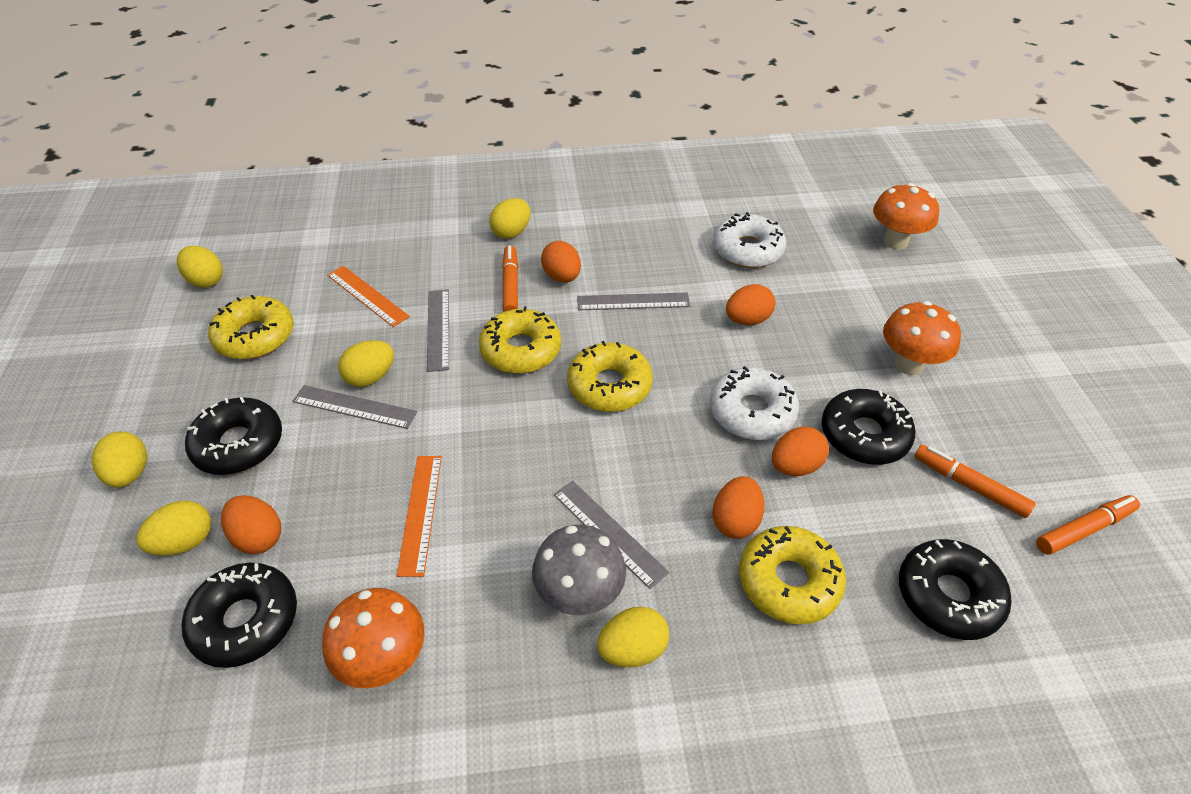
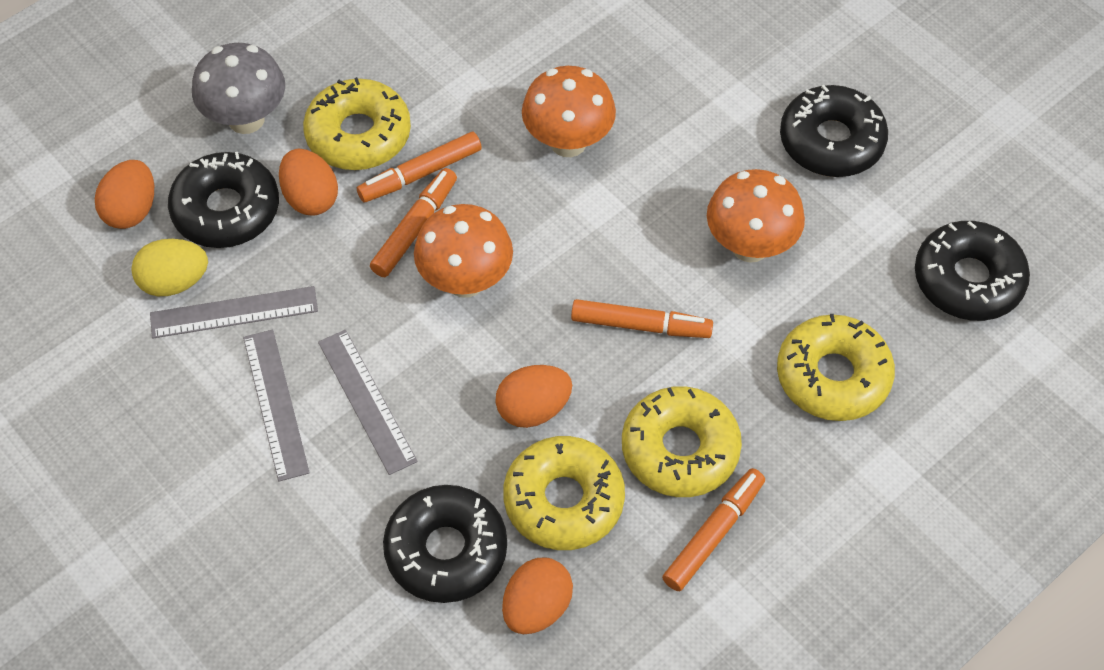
grey ruler: 4 -> 3
orange egg: 5 -> 4
orange marker: 3 -> 4
orange ruler: 2 -> 0
white donut: 2 -> 0
yellow egg: 6 -> 1

